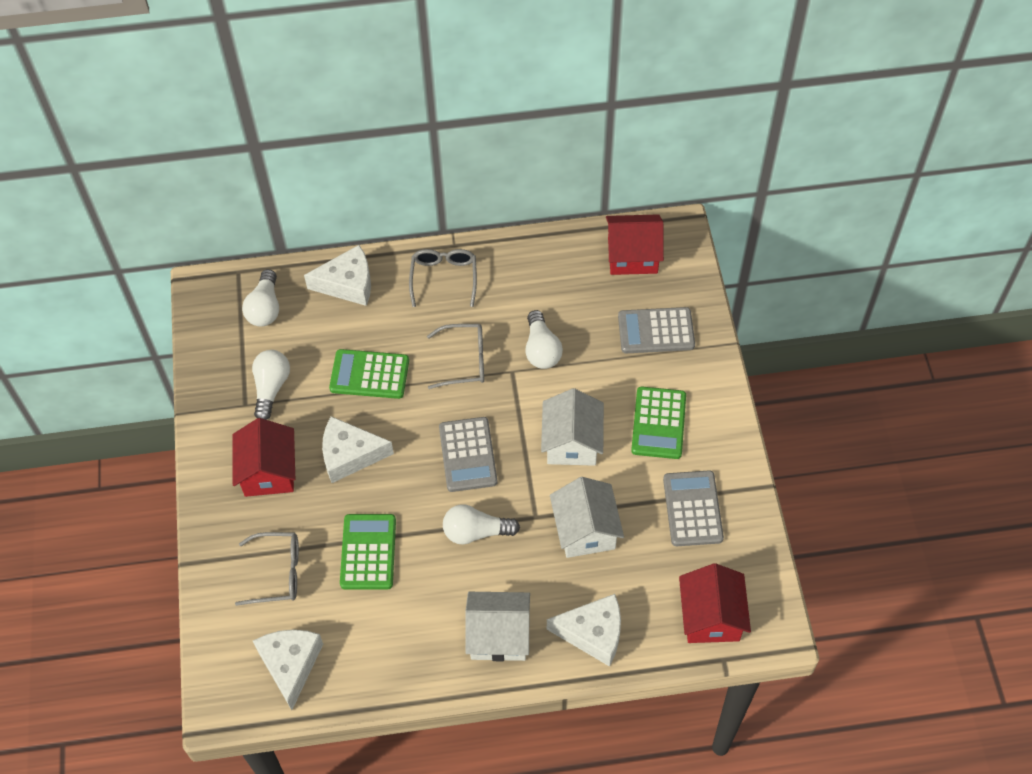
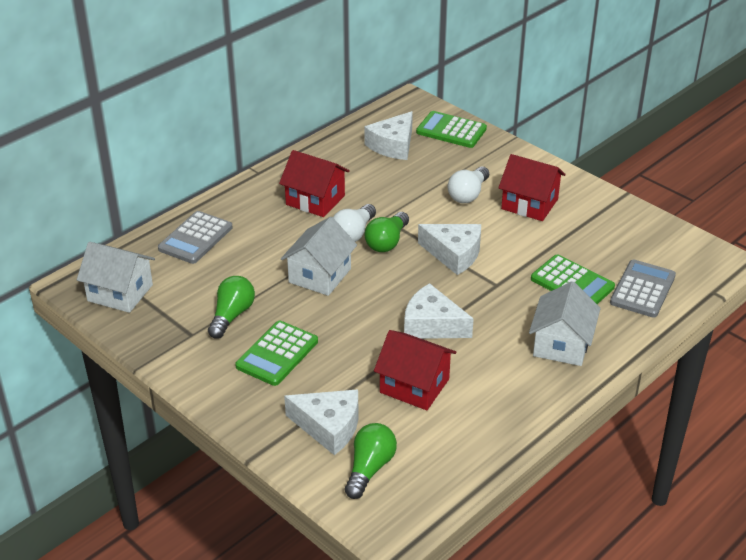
green light bulb: 0 -> 3
grey calculator: 3 -> 2
grey glasses: 3 -> 0
white light bulb: 4 -> 2

